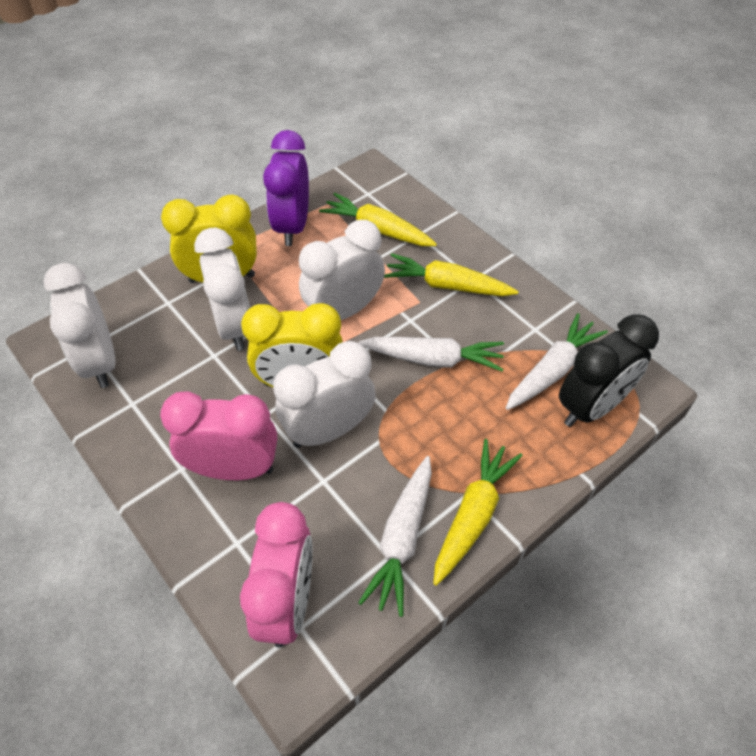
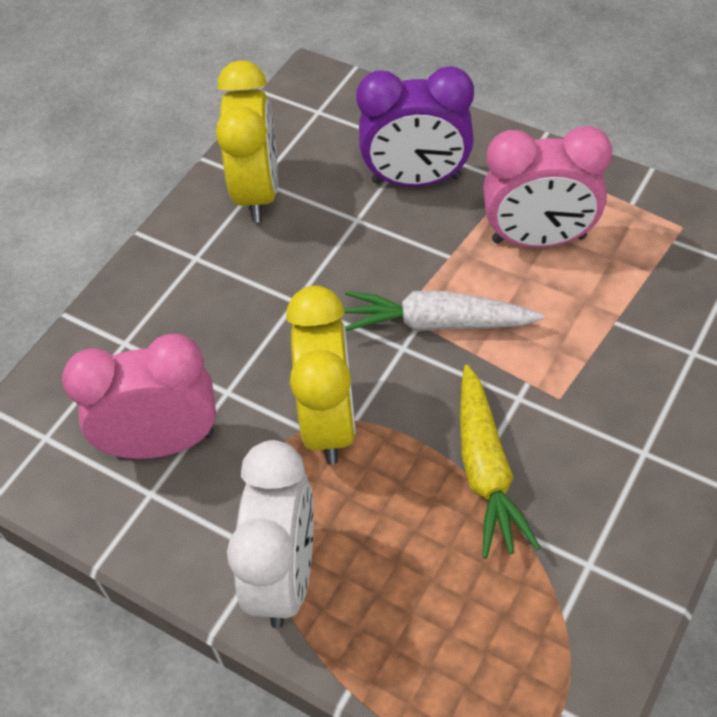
black clock: 1 -> 0
white carrot: 3 -> 1
white clock: 4 -> 1
yellow carrot: 3 -> 1

